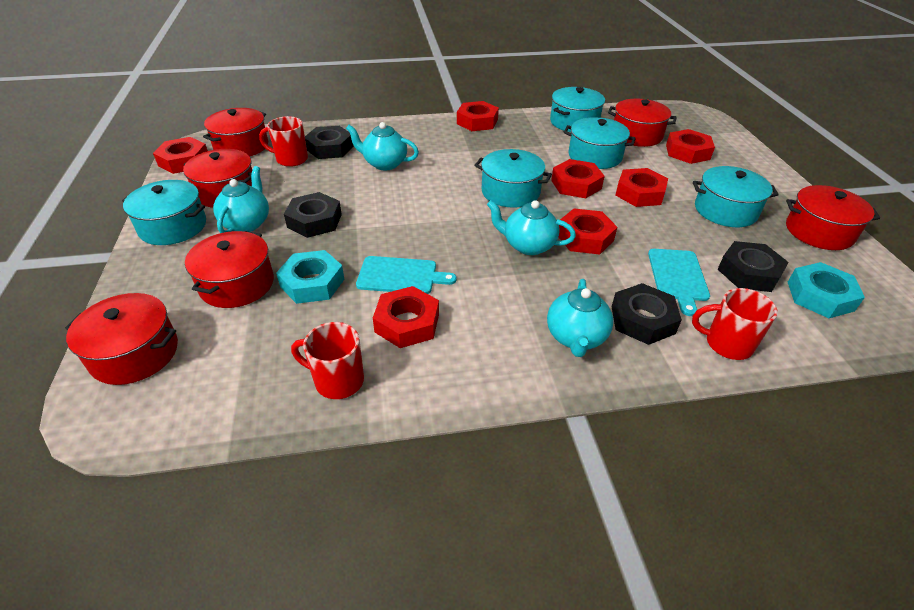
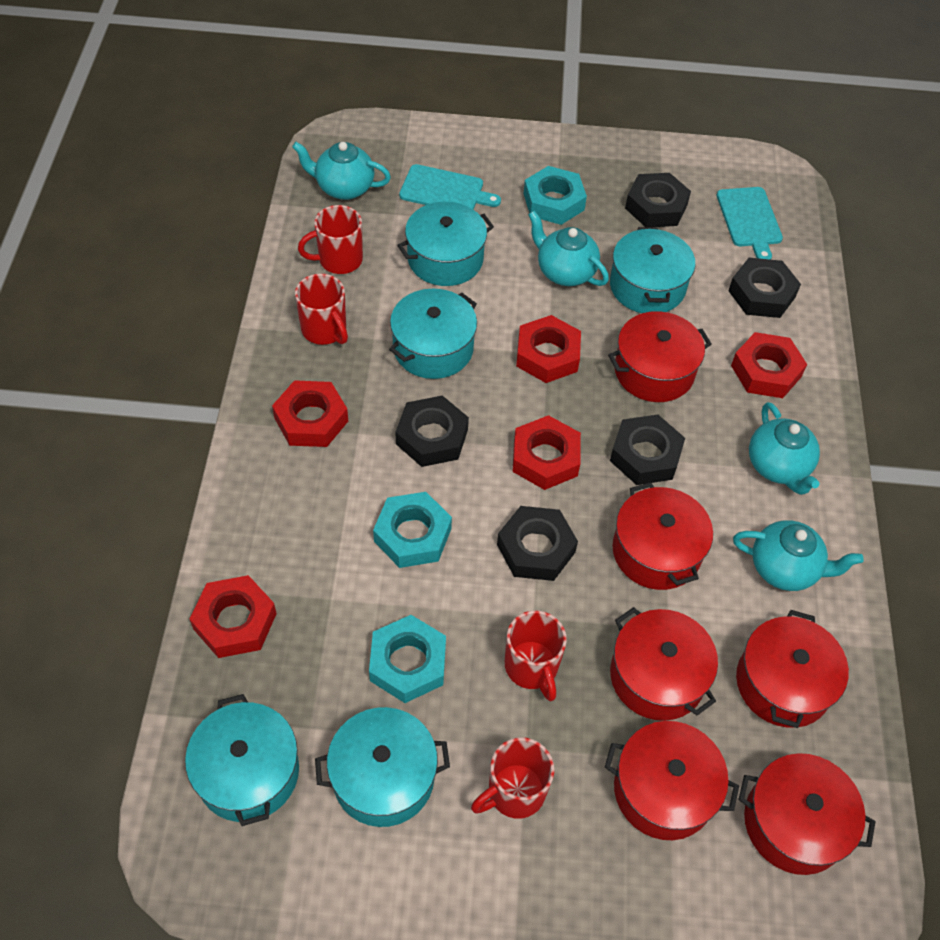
black nut: 4 -> 5
red mug: 3 -> 4
red nut: 7 -> 5
turquoise nut: 2 -> 3

